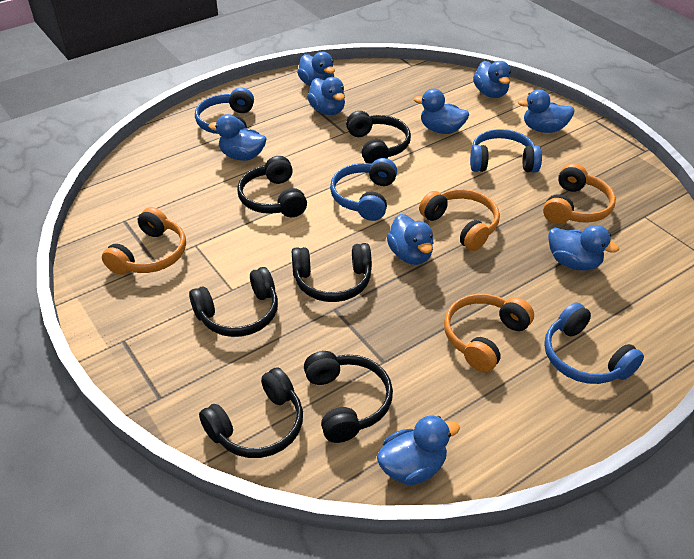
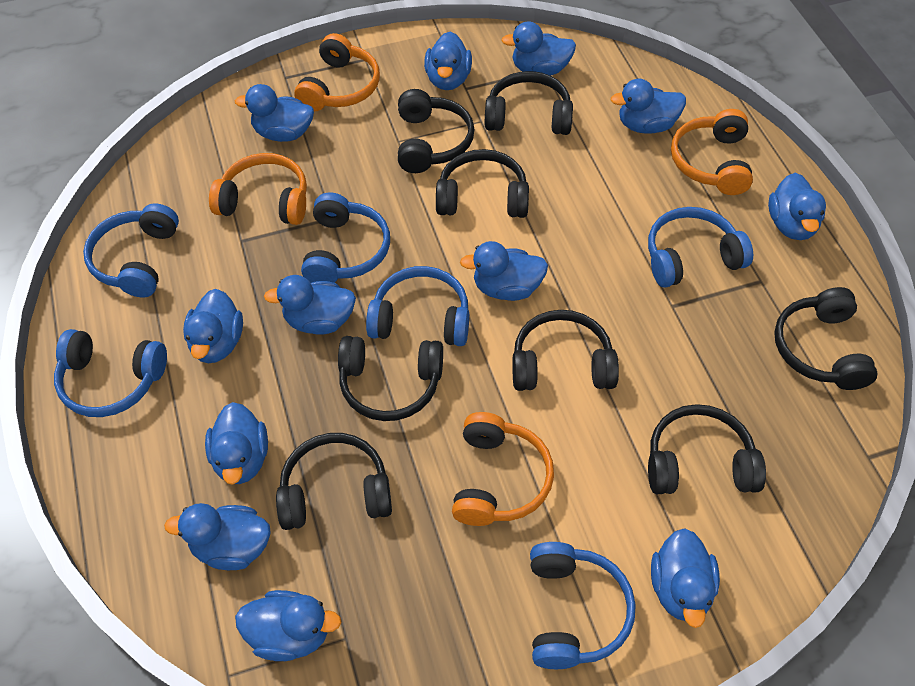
black headphones: 6 -> 8
blue duck: 9 -> 12
blue headphones: 4 -> 6

